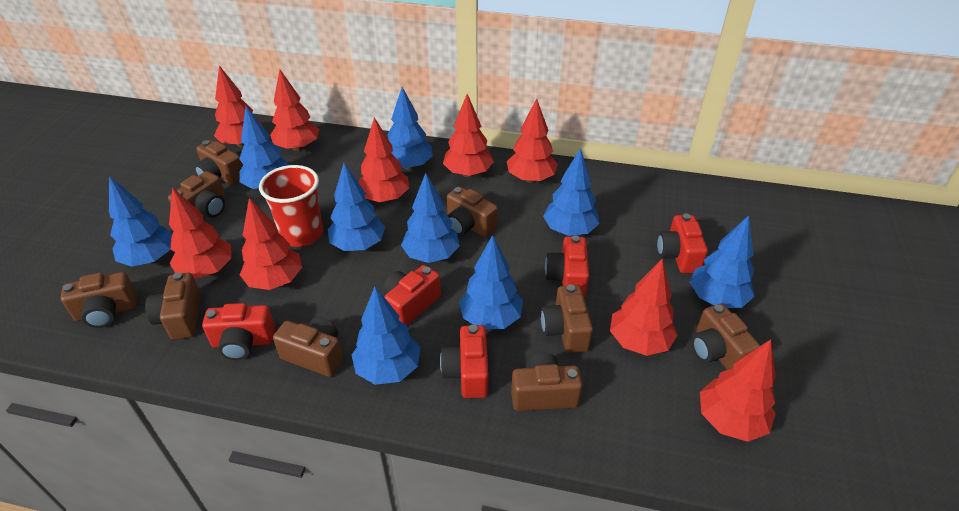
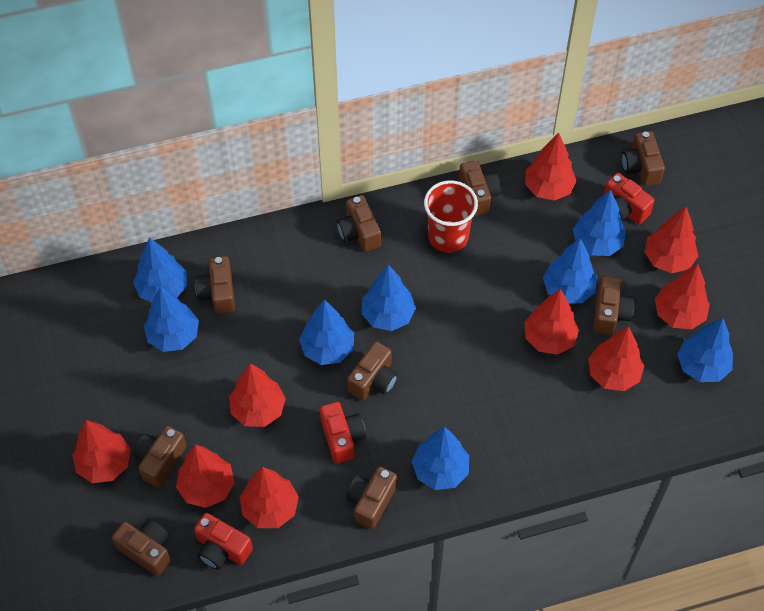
blue tree: 9 -> 8
red camera: 5 -> 3

